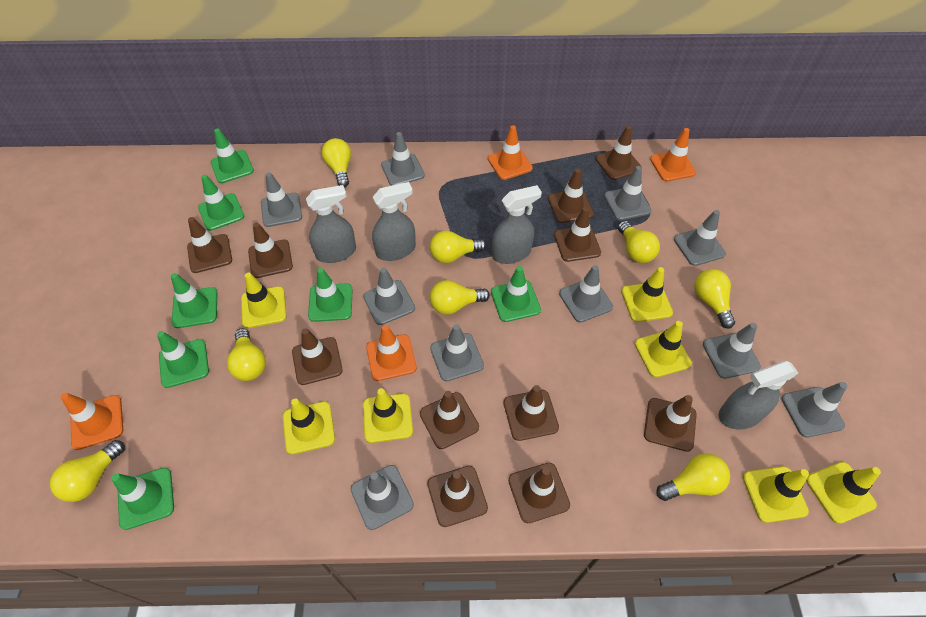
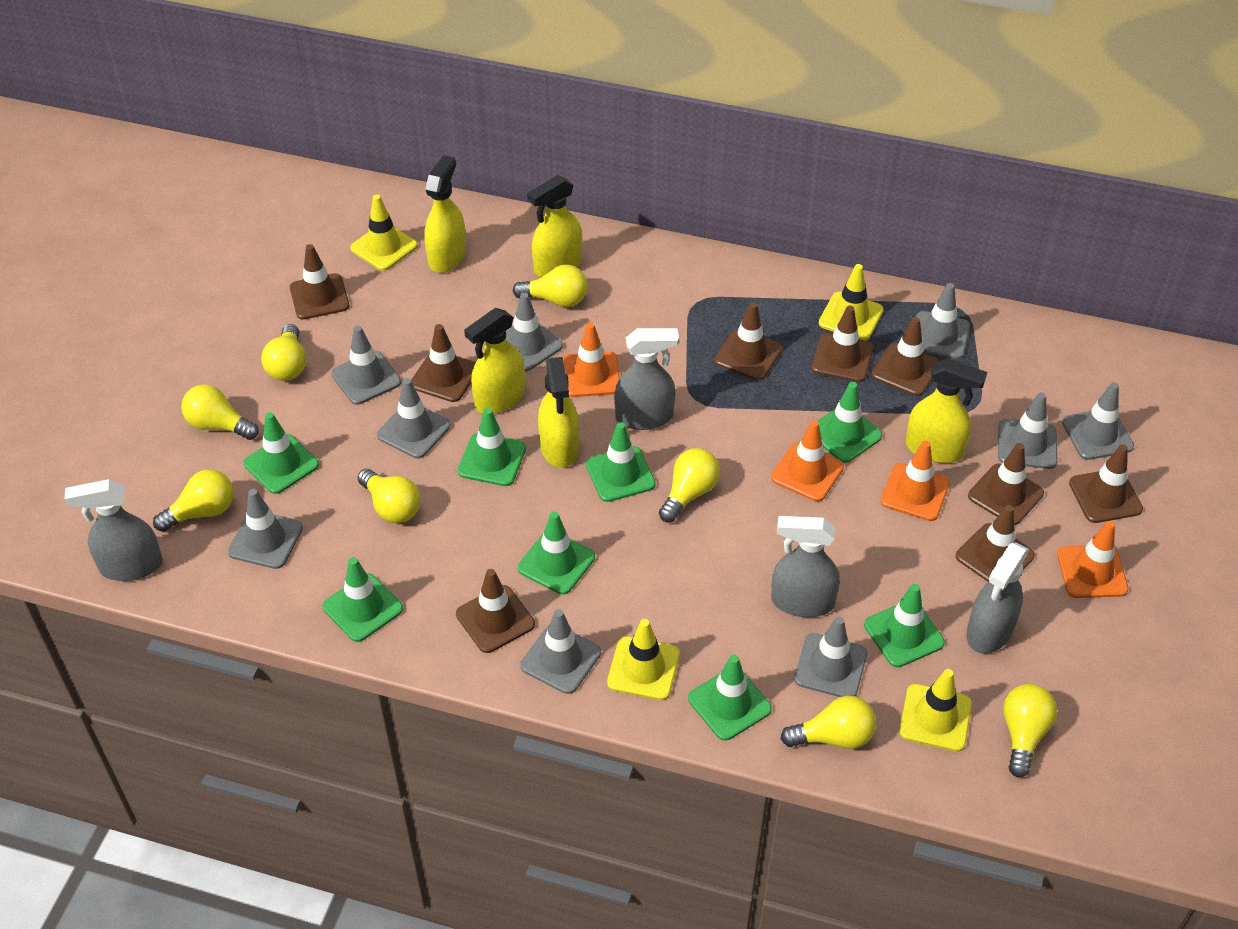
brown traffic cone: 11 -> 9
green traffic cone: 7 -> 8
grey traffic cone: 10 -> 9
yellow spray bottle: 0 -> 5
yellow traffic cone: 7 -> 4

